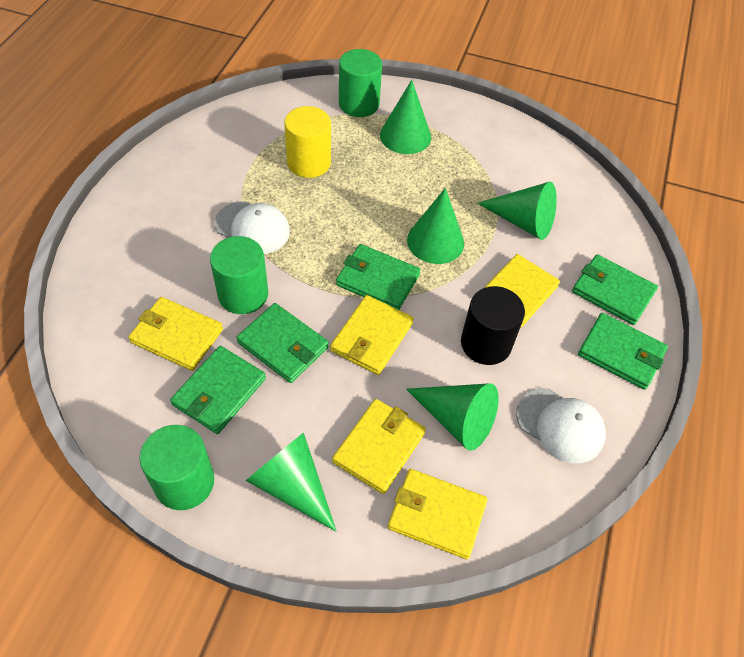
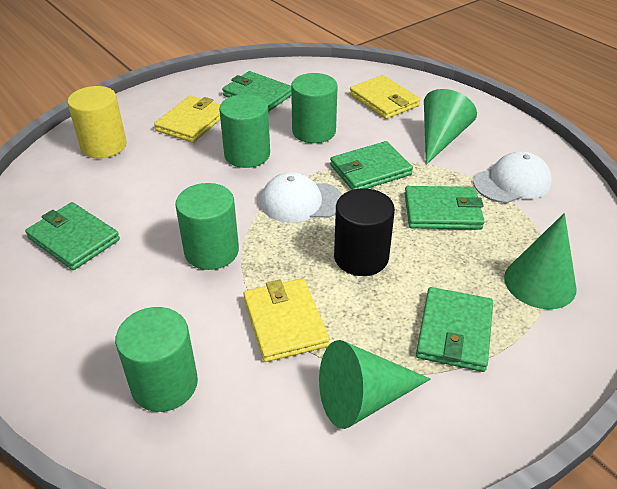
green cone: 5 -> 3
green cylinder: 3 -> 4
yellow wallet: 5 -> 3

